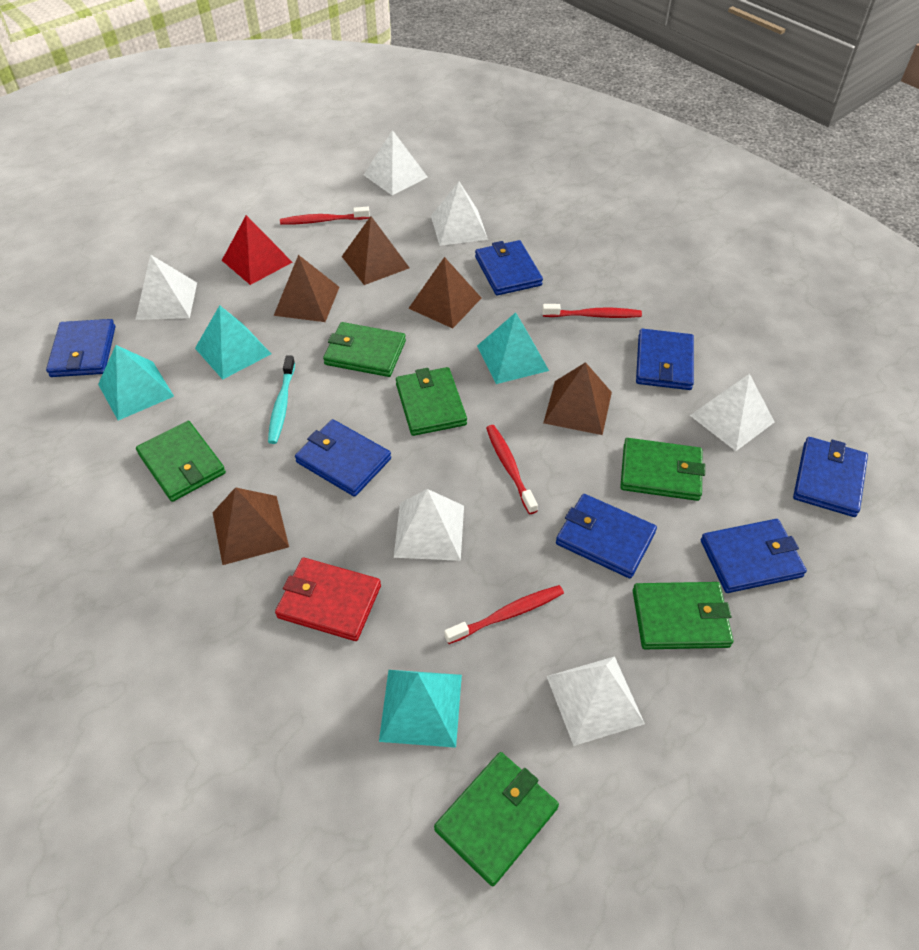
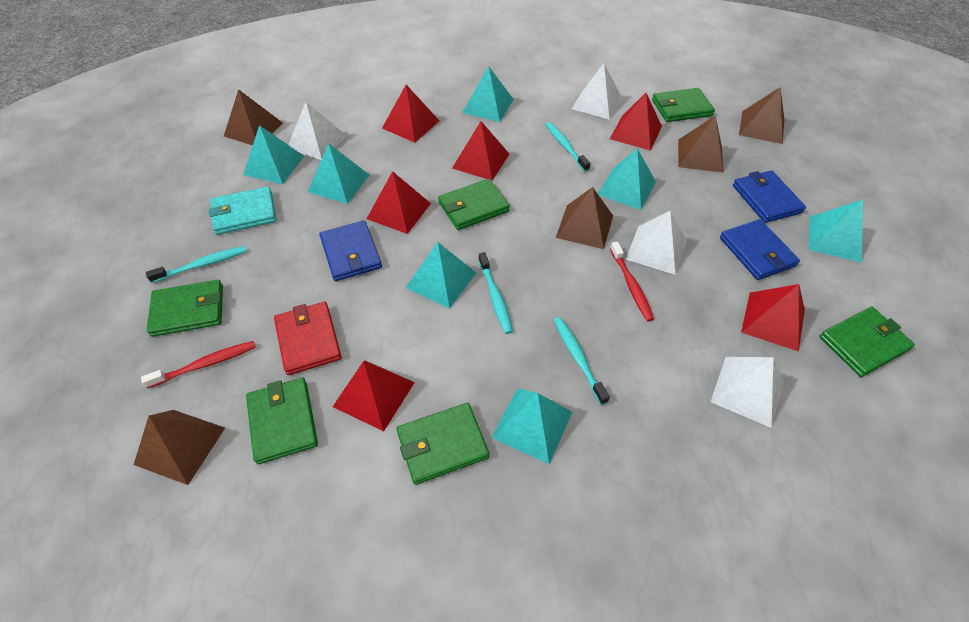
blue wallet: 7 -> 3
red pyramid: 1 -> 6
red toothbrush: 4 -> 2
turquoise pyramid: 4 -> 7
turquoise toothbrush: 1 -> 4
turquoise wallet: 0 -> 1
white pyramid: 6 -> 4

